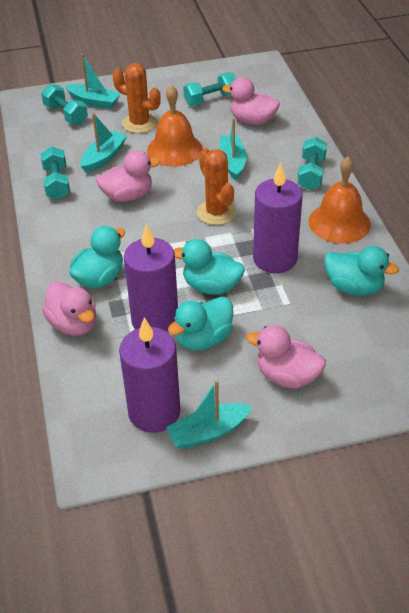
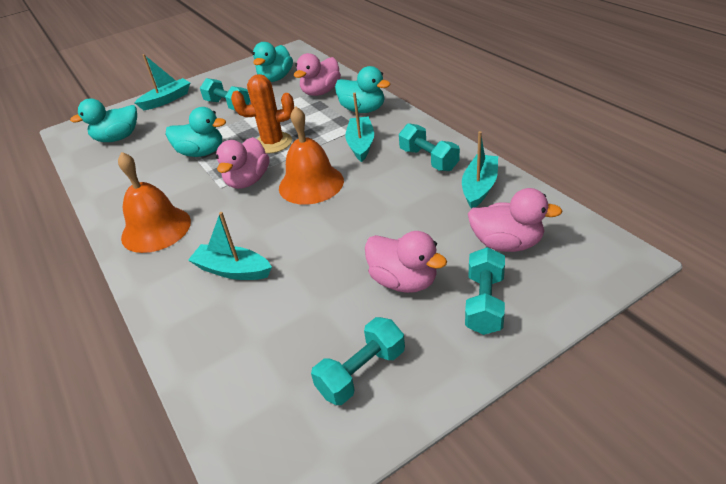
orange cactus: 2 -> 1
purple candle: 3 -> 0

